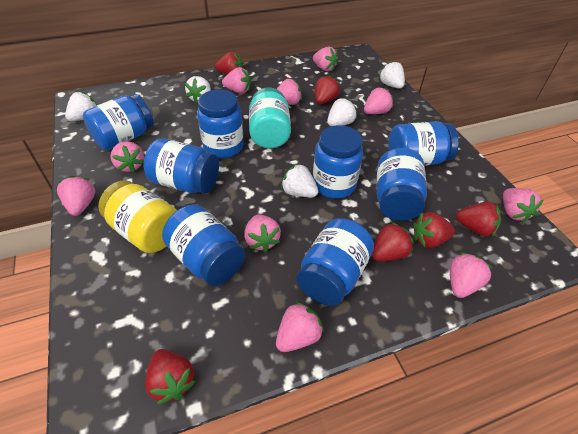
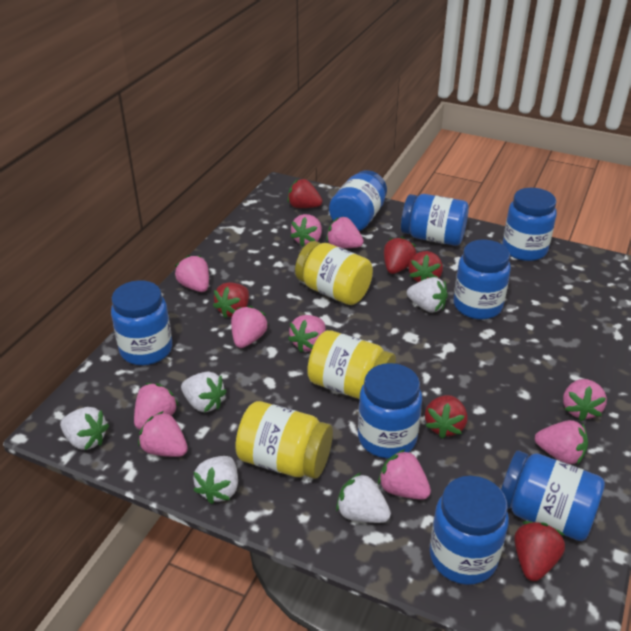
turquoise jar: 1 -> 0
yellow jar: 1 -> 3

